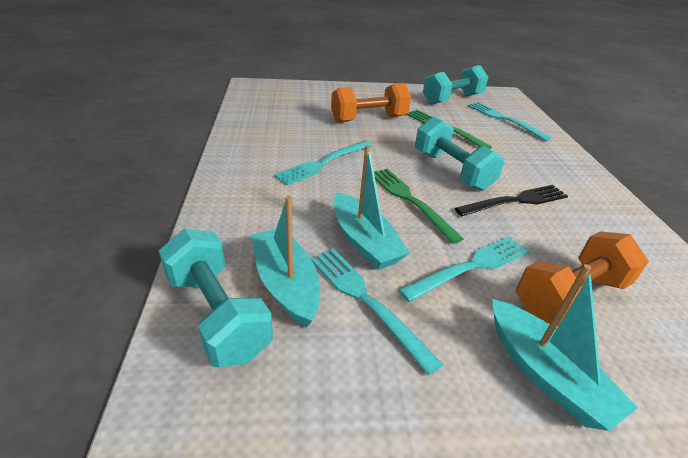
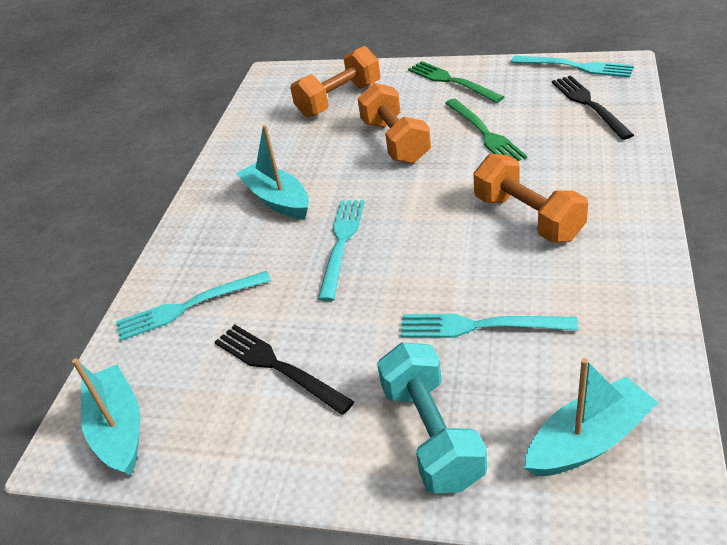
black fork: 1 -> 2
orange dumbbell: 2 -> 3
turquoise dumbbell: 3 -> 1

